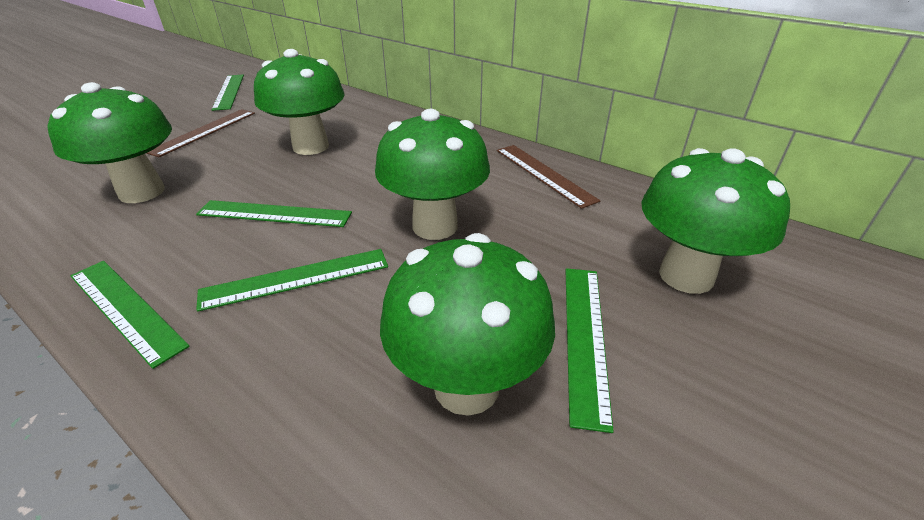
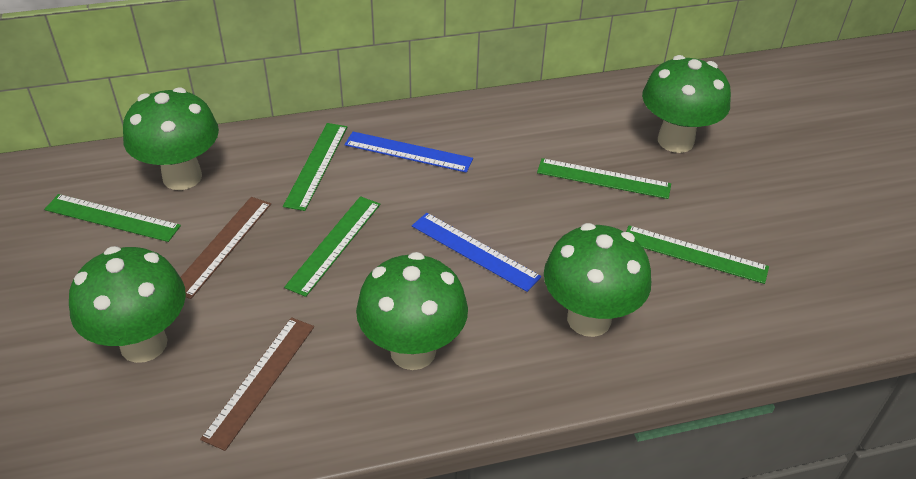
blue ruler: 0 -> 2

